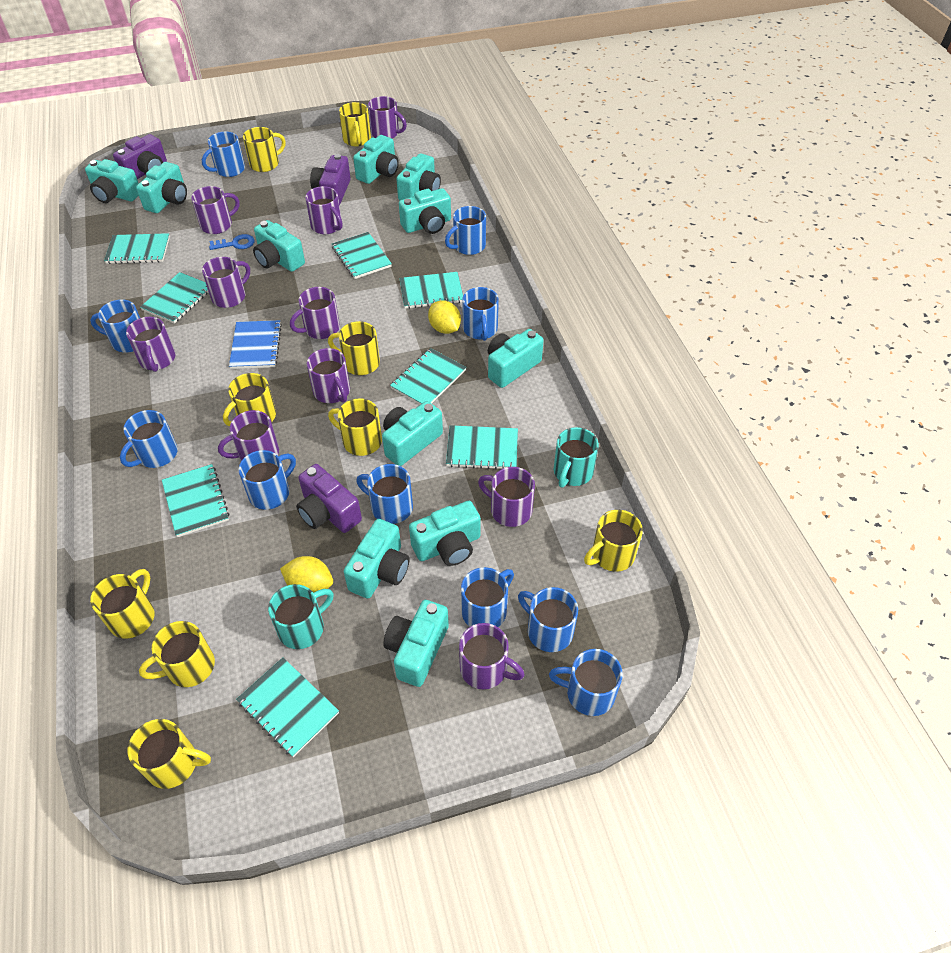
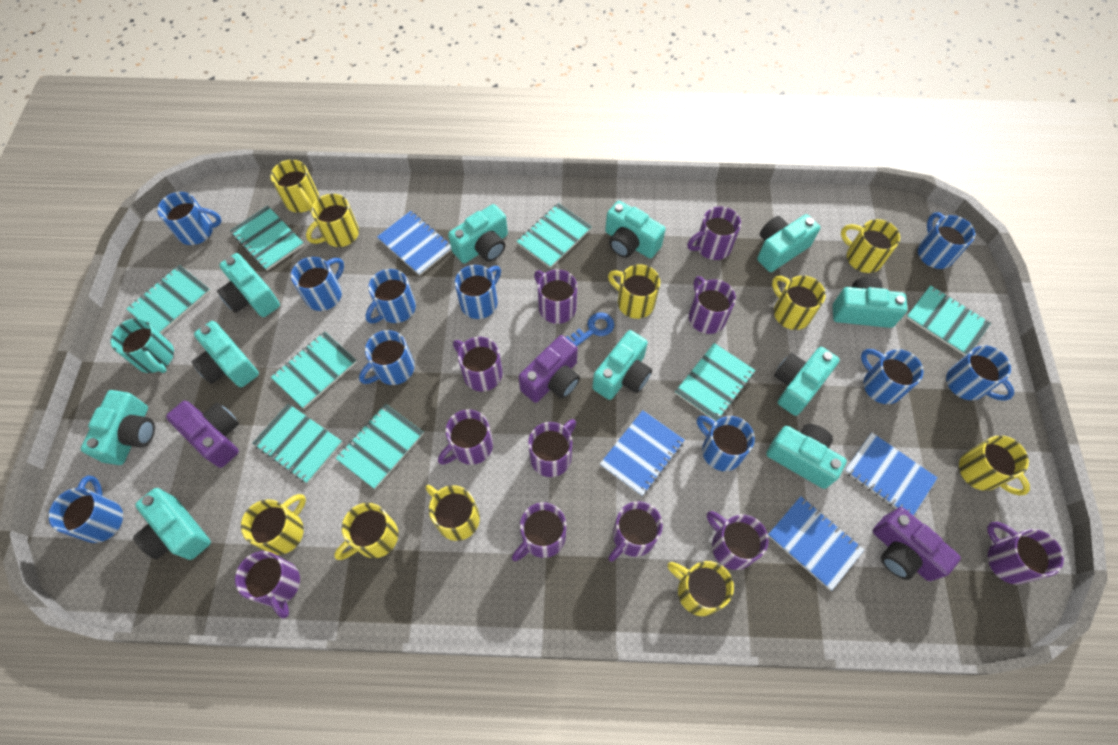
blue notebook: 1 -> 4
purple mug: 10 -> 11
turquoise mug: 2 -> 1
yellow lemon: 2 -> 0
yellow mug: 9 -> 10

